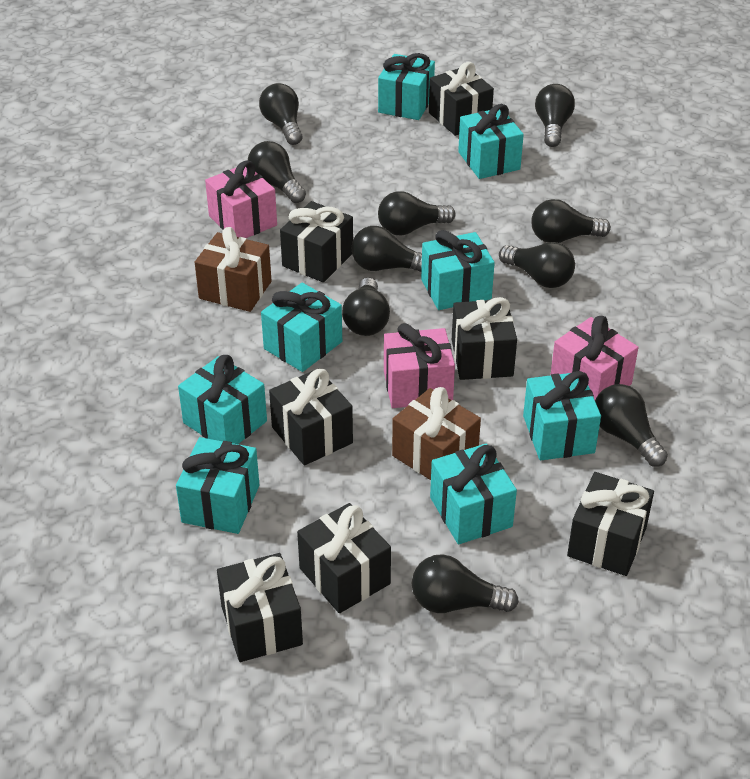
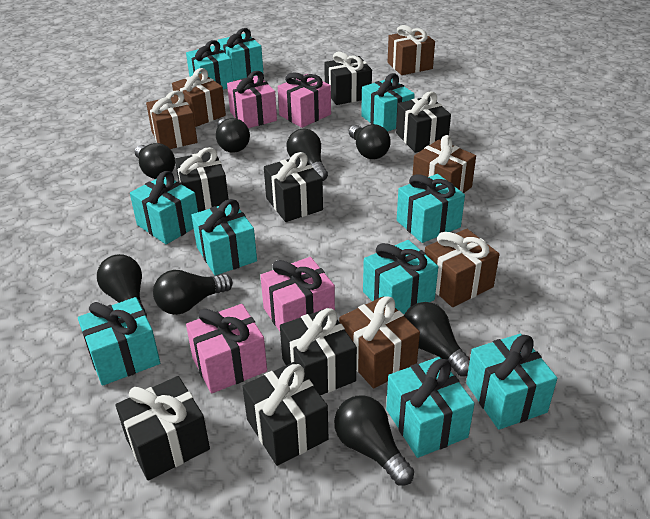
black light bulb: 10 -> 8
brown gift: 2 -> 6
pink gift: 3 -> 4
turquoise gift: 8 -> 10

